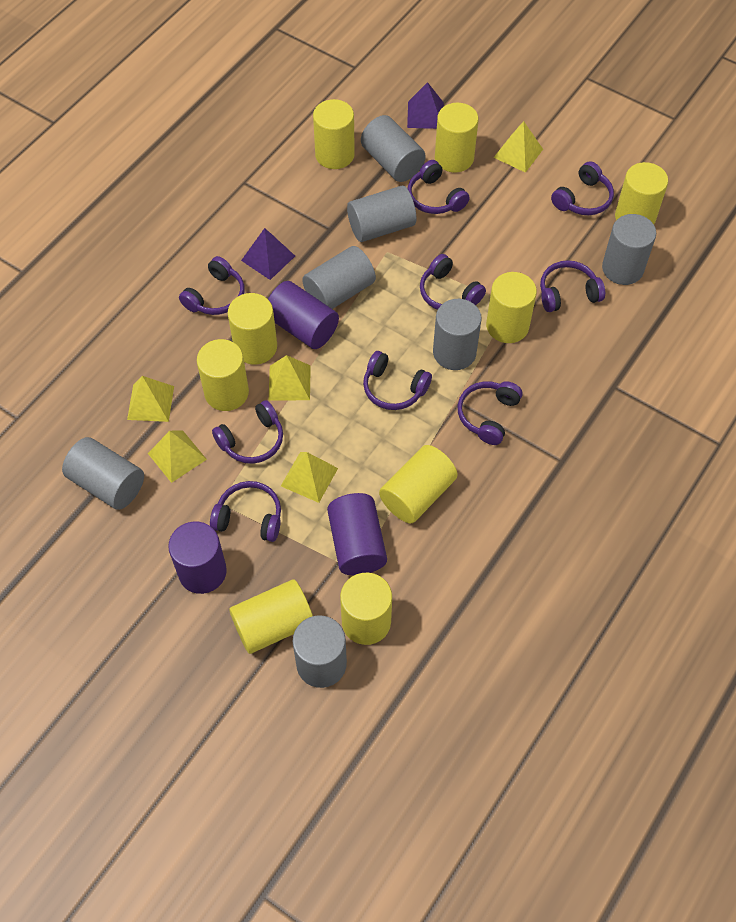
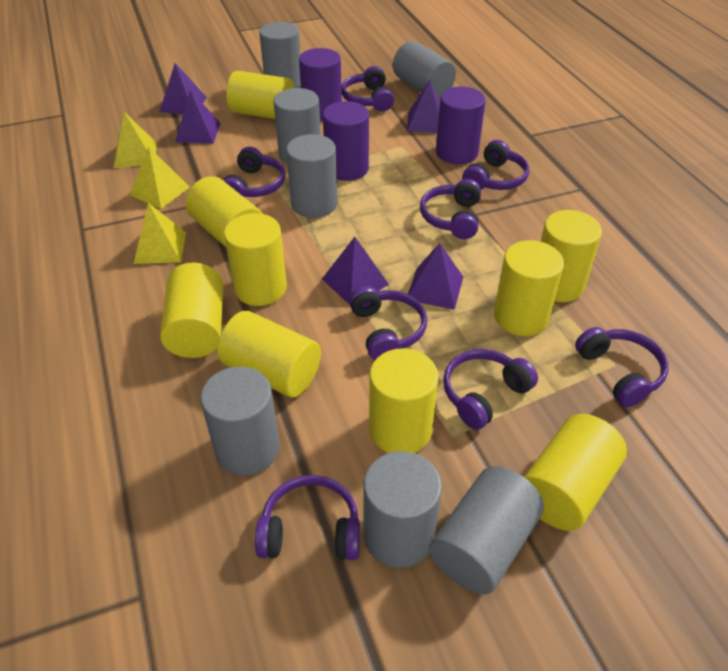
purple headphones: 9 -> 8
purple pyramid: 2 -> 5
yellow pyramid: 5 -> 3

